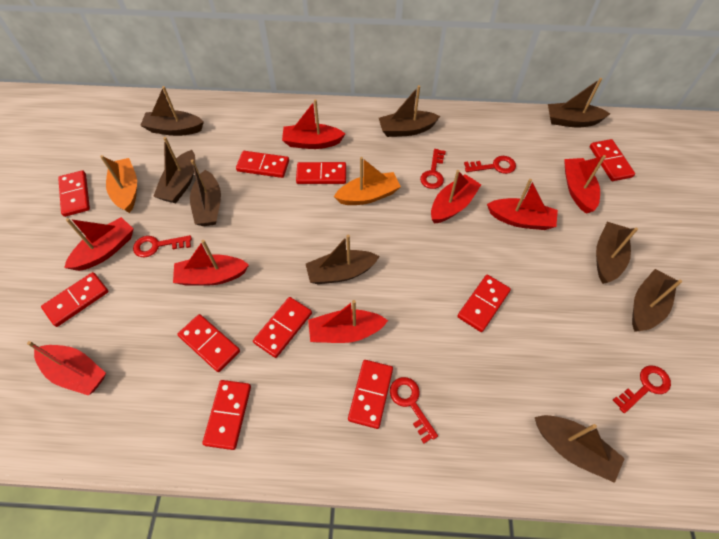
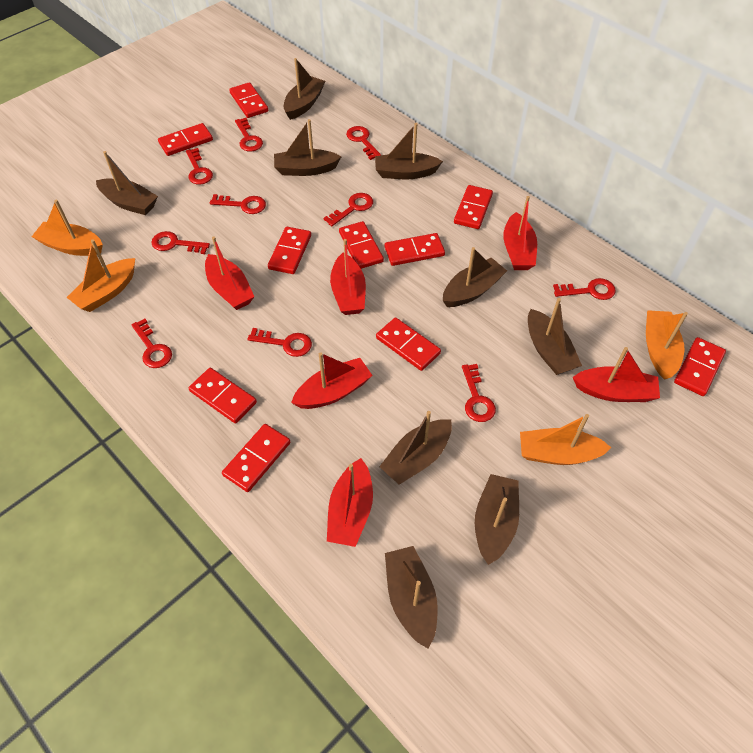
orange boat: 2 -> 4
red boat: 8 -> 6
red key: 5 -> 10

